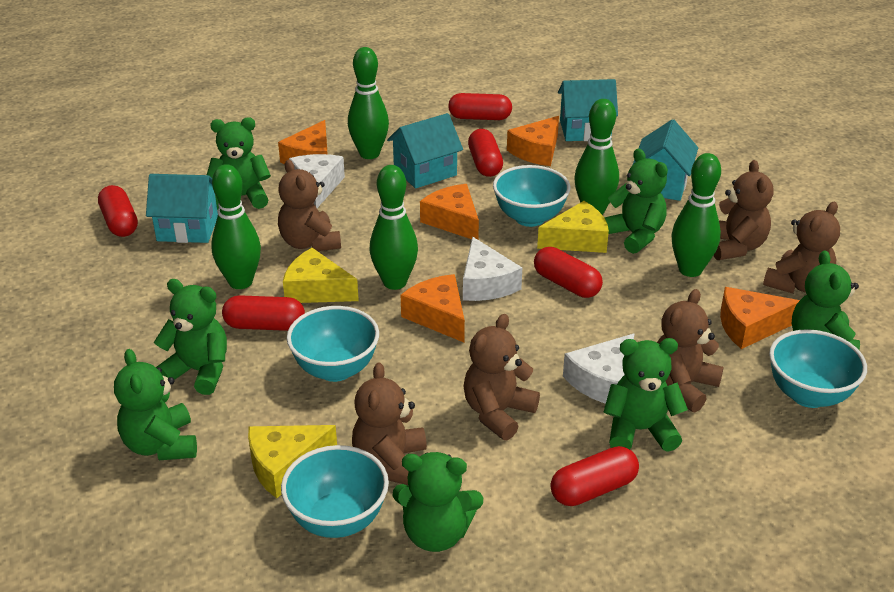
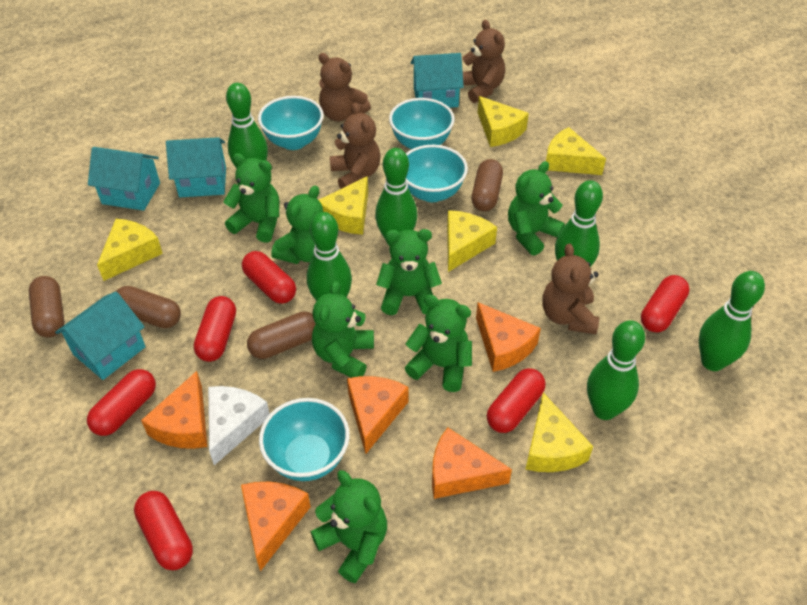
brown capsule: 0 -> 4
brown teddy bear: 6 -> 4
green bowling pin: 5 -> 6
white cheese: 3 -> 1
yellow cheese: 3 -> 6

